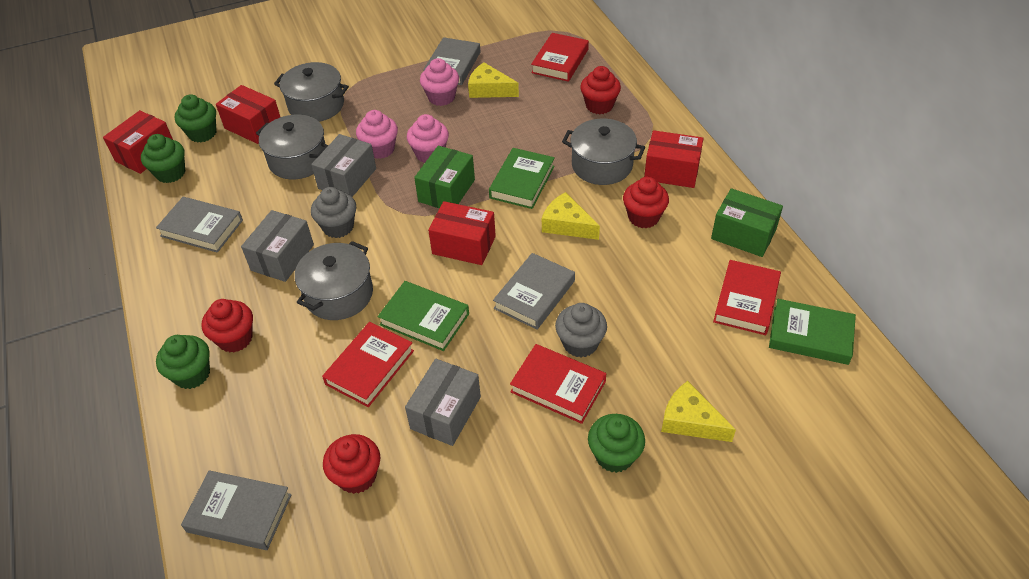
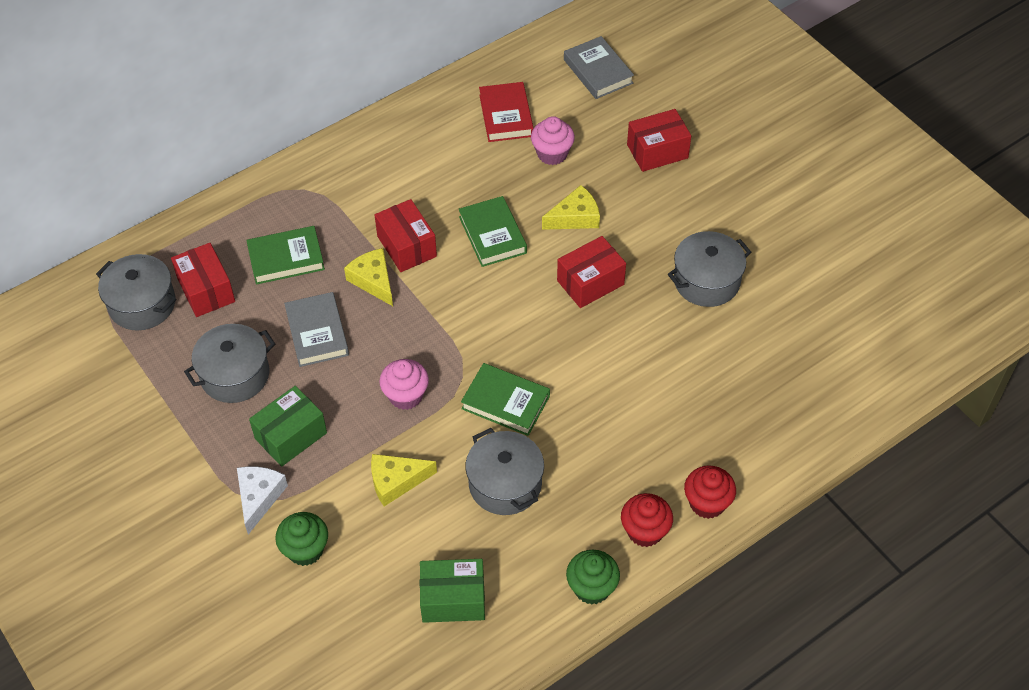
green cupcake: 4 -> 2
grey book: 4 -> 2
grey box: 3 -> 0
grey cupcake: 2 -> 0
pink cupcake: 3 -> 2
red book: 4 -> 1
red cupcake: 4 -> 2
white cheese: 0 -> 1

